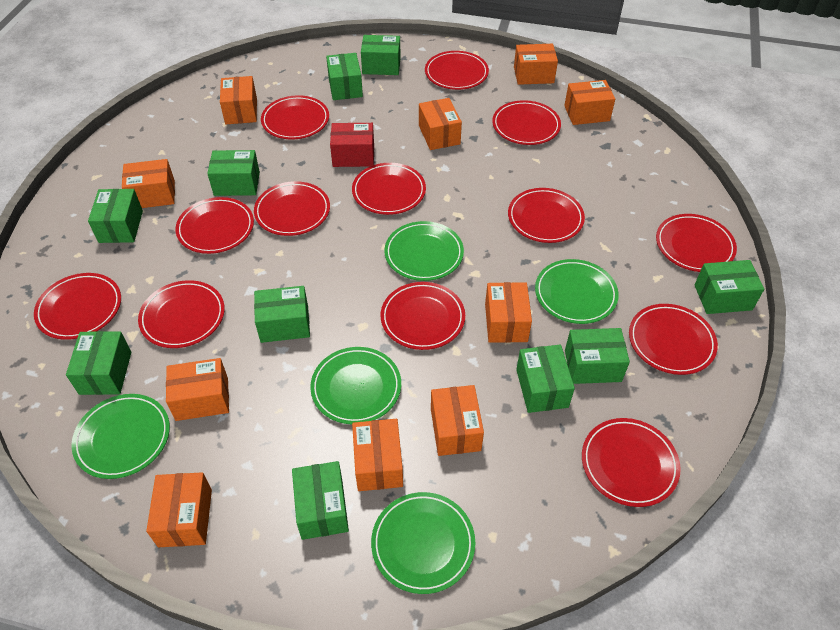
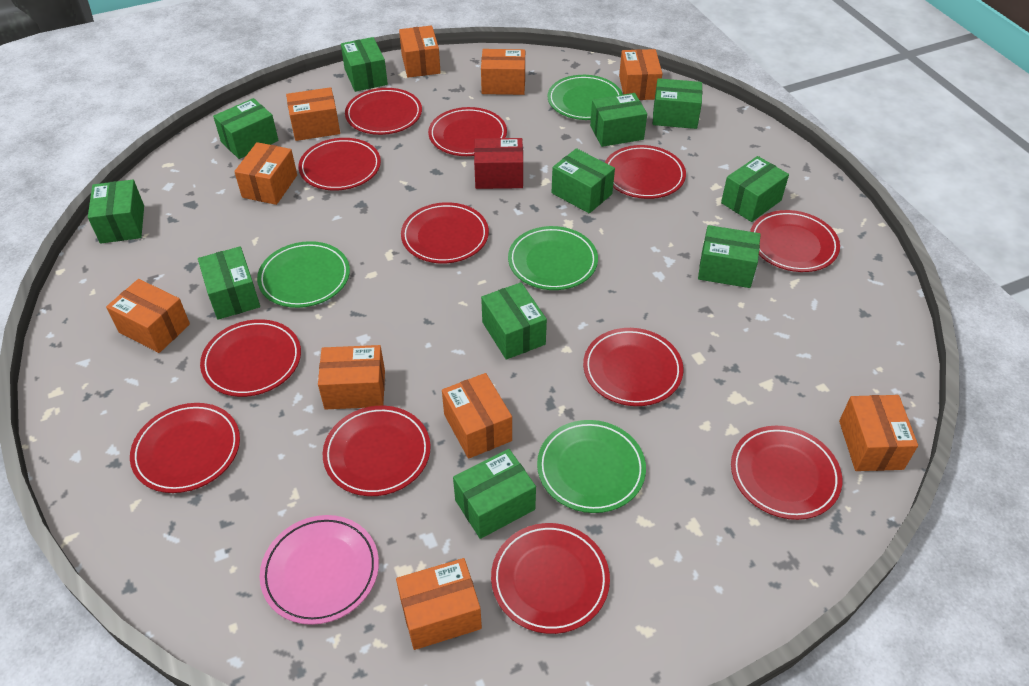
green box: 10 -> 11
green plate: 5 -> 4
pink plate: 0 -> 1
red plate: 13 -> 12

